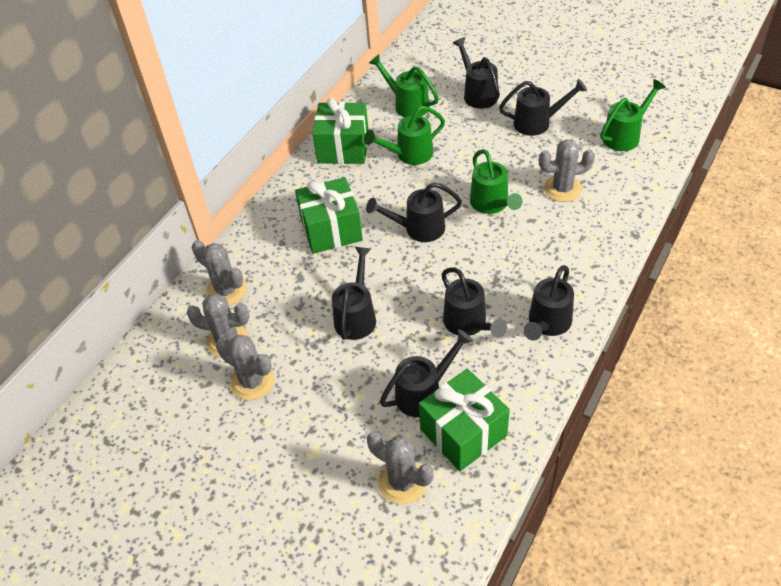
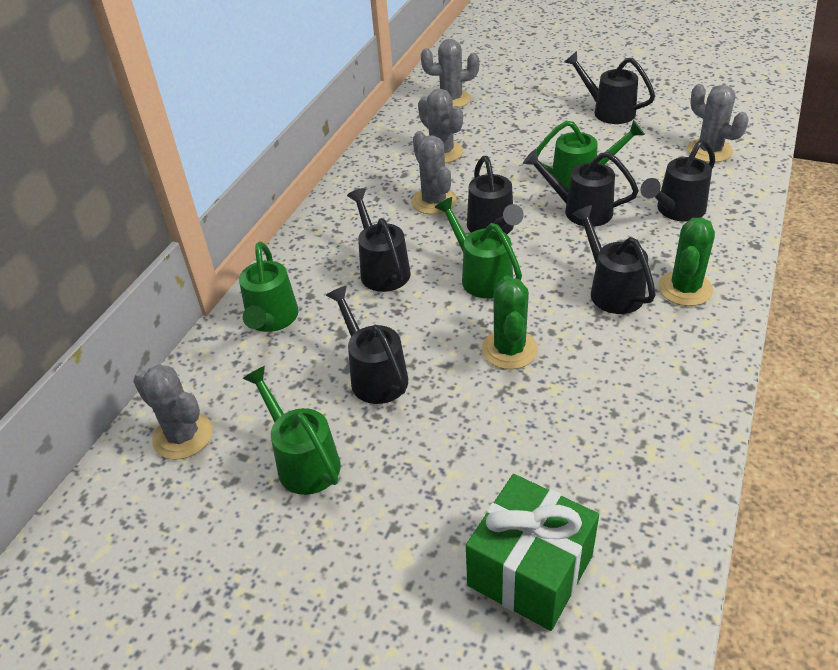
green cactus: 0 -> 2
green gift: 3 -> 1

